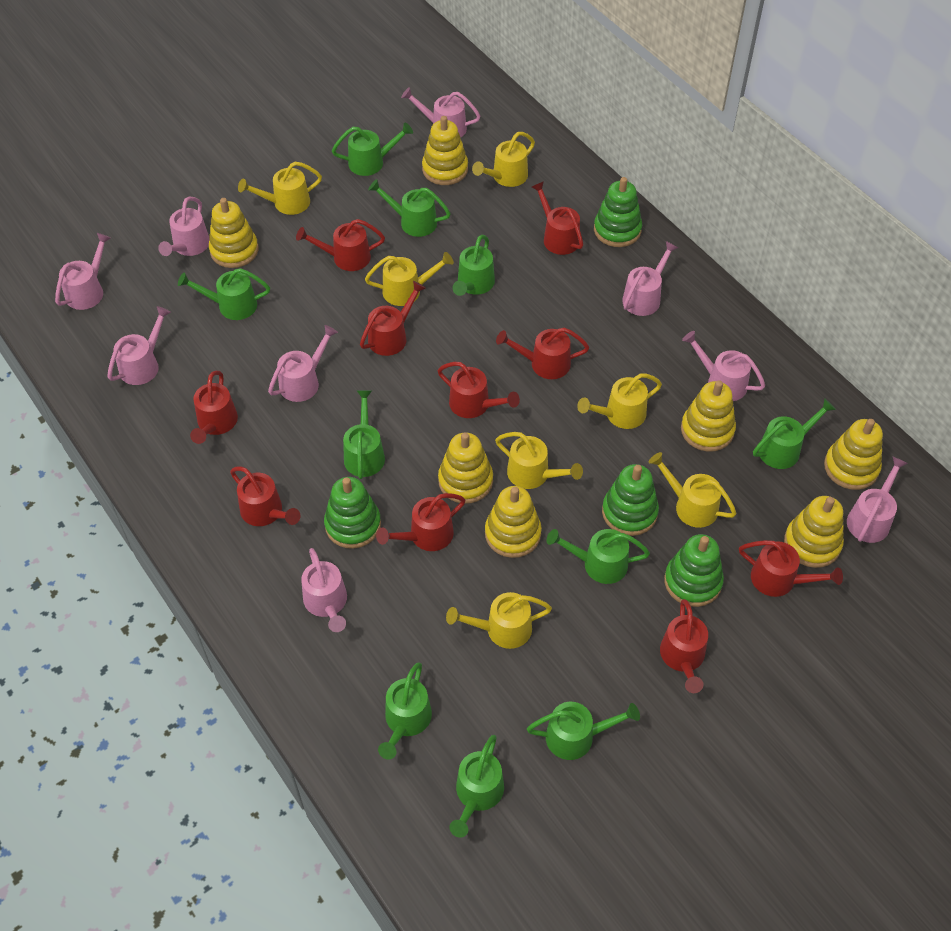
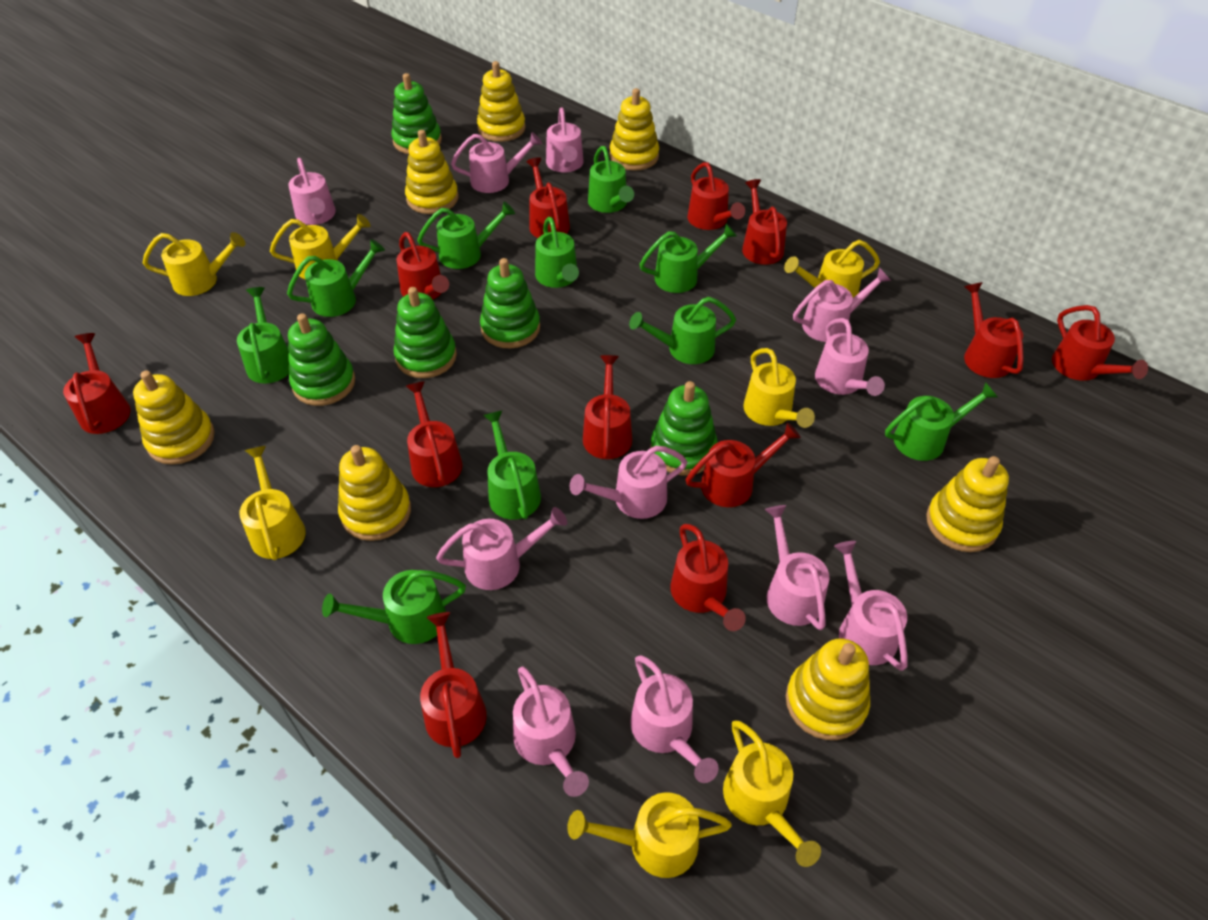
green stacking toy: 4 -> 5
pink watering can: 9 -> 11
red watering can: 10 -> 12

